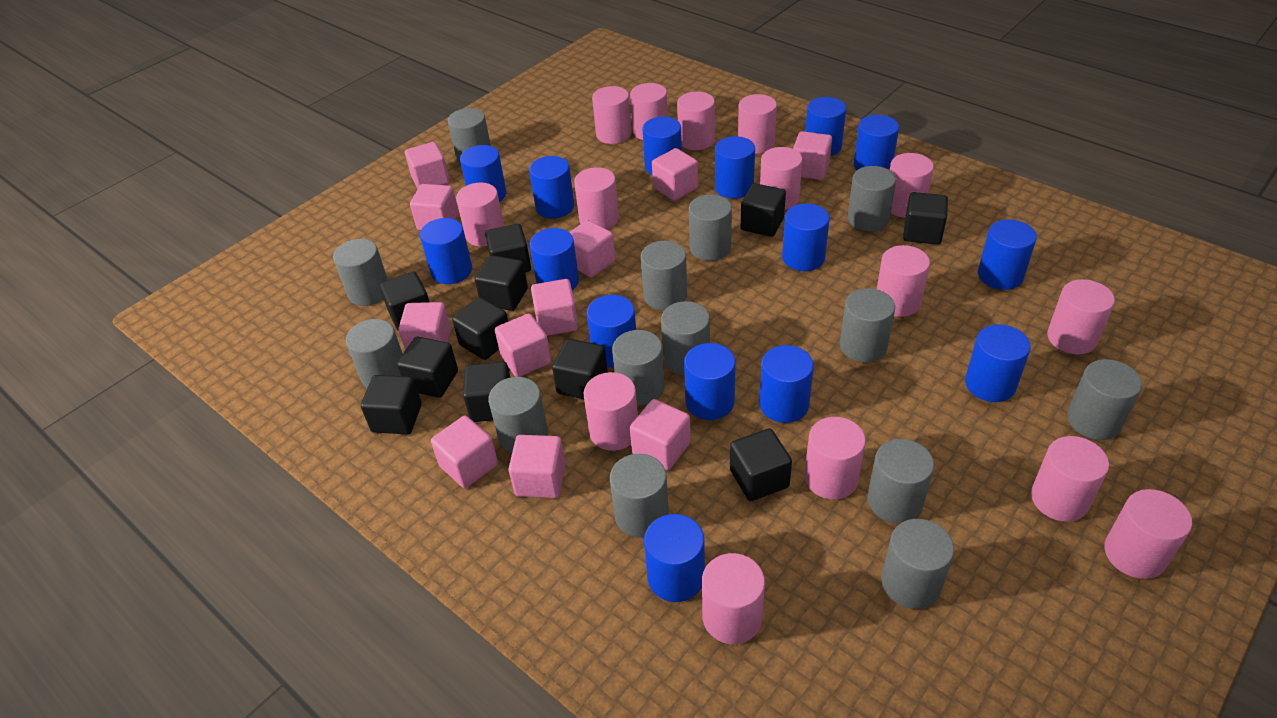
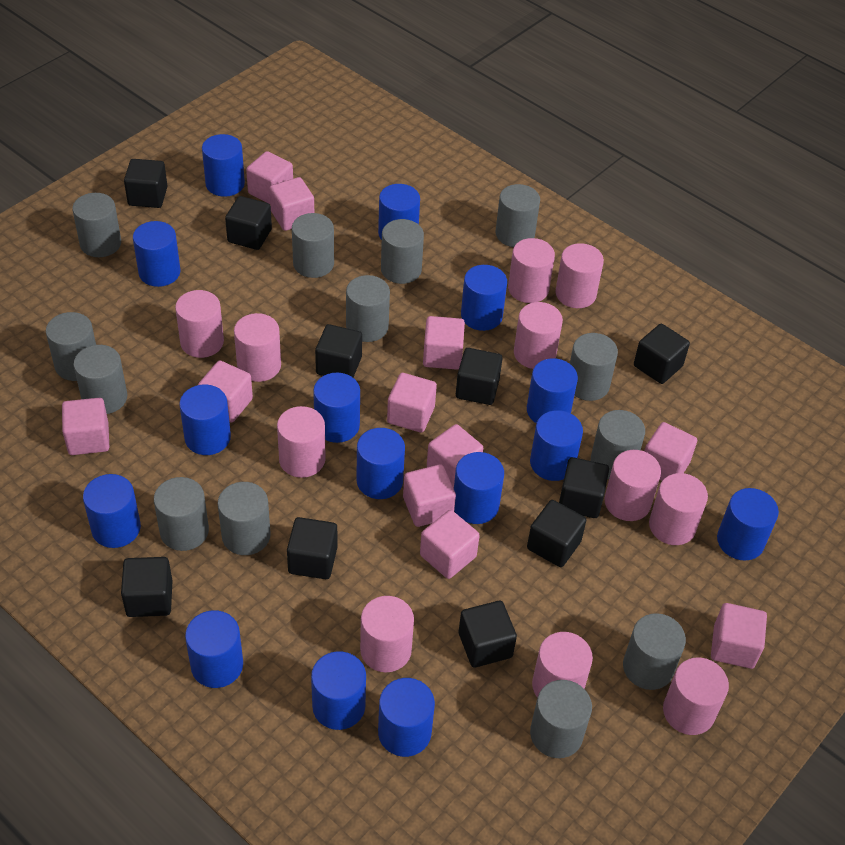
black cube: 11 -> 10
grey cylinder: 14 -> 13
pink cylinder: 15 -> 11

